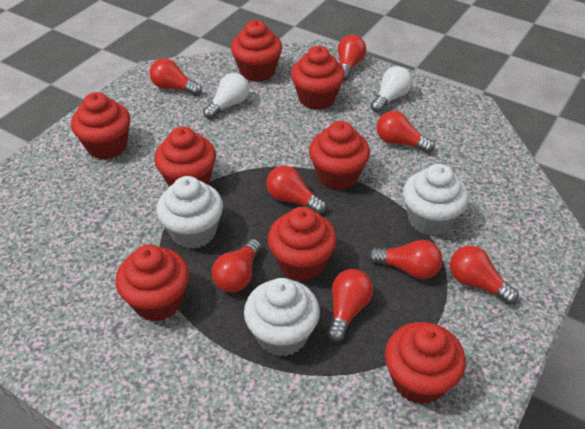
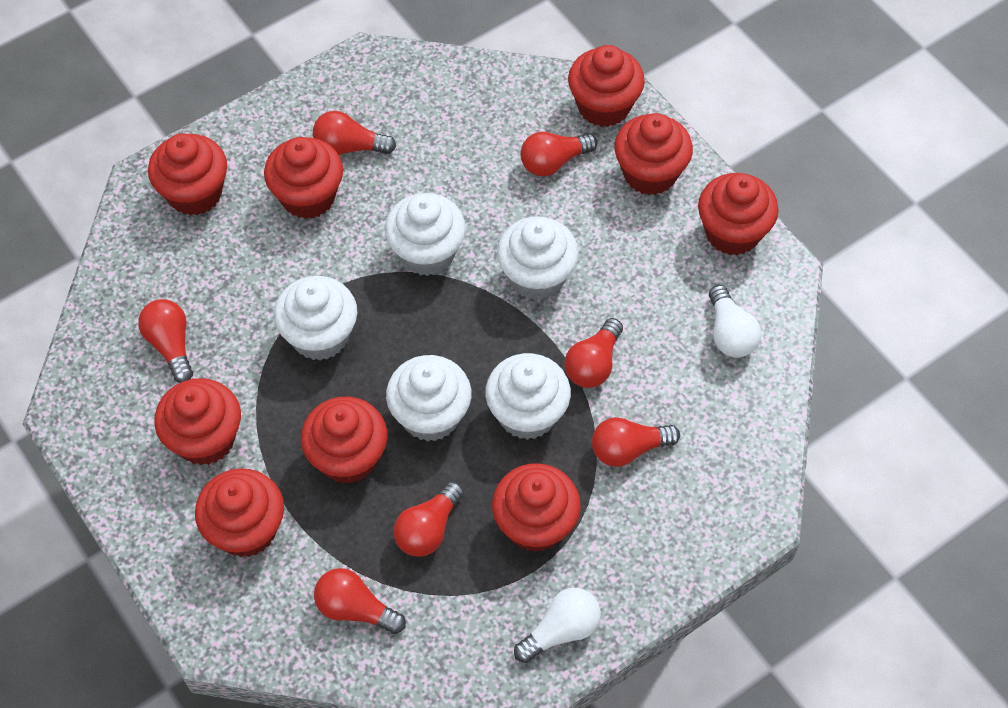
red cupcake: 8 -> 9
red light bulb: 8 -> 7
white cupcake: 3 -> 5

